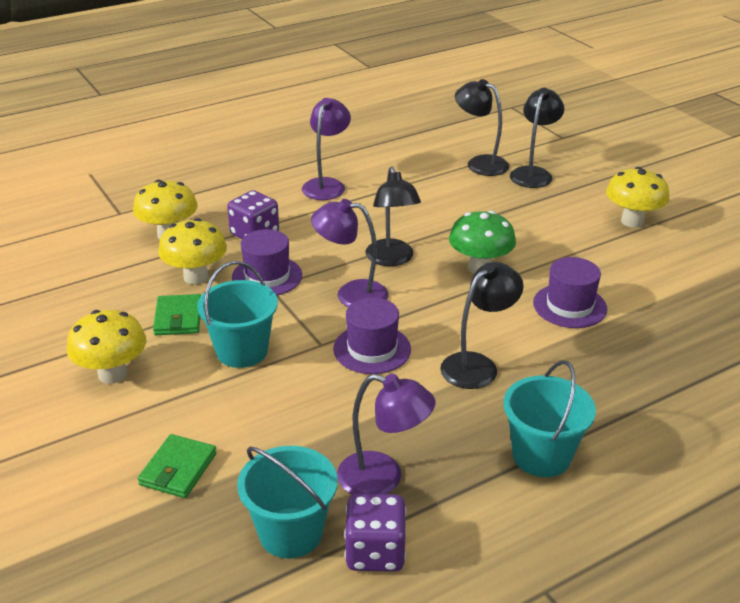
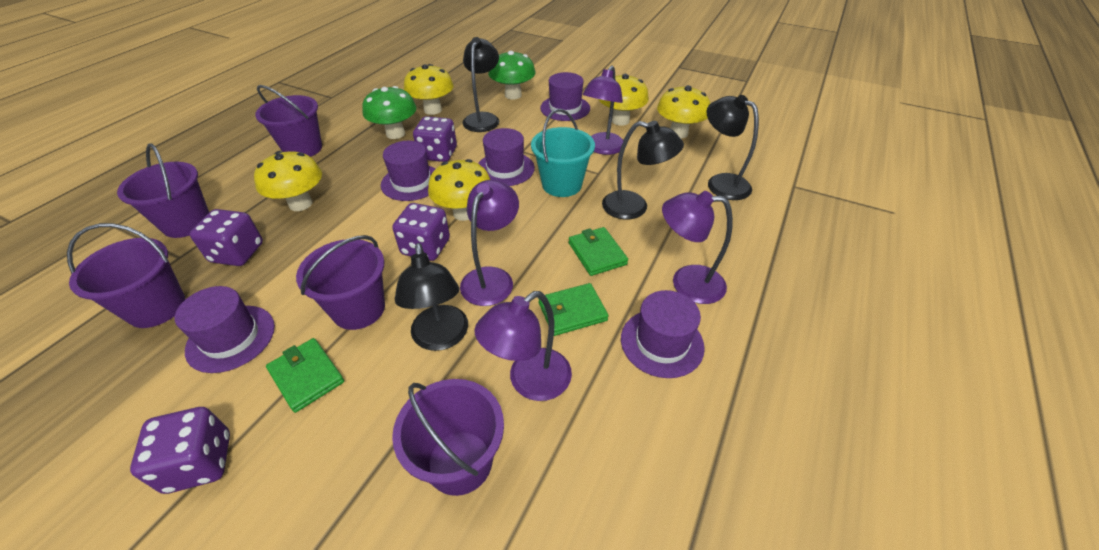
green mushroom: 1 -> 2
green wallet: 2 -> 3
purple bucket: 0 -> 5
purple dice: 2 -> 4
purple hat: 3 -> 5
purple lamp: 3 -> 4
turquoise bucket: 3 -> 1
yellow mushroom: 4 -> 5

